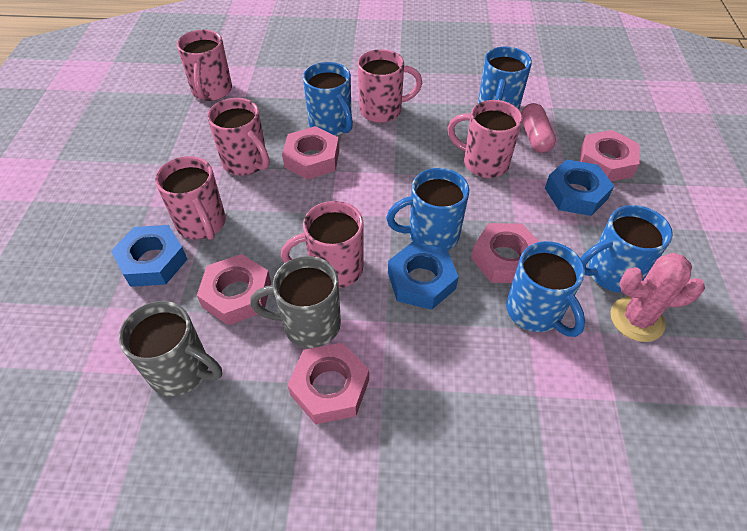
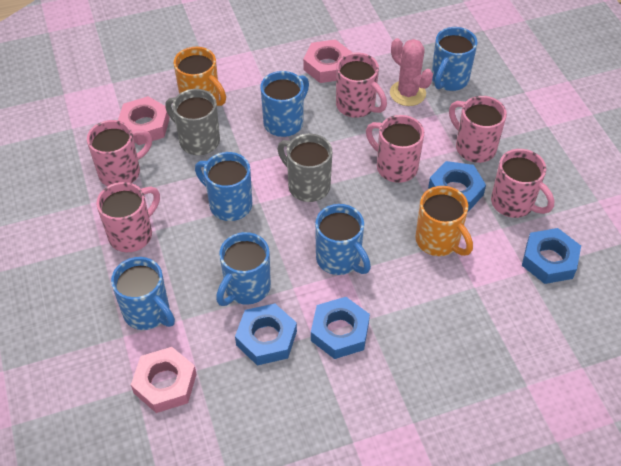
blue mug: 5 -> 6
blue nut: 3 -> 4
orange mug: 0 -> 2
pink capsule: 1 -> 0
pink nut: 5 -> 3

